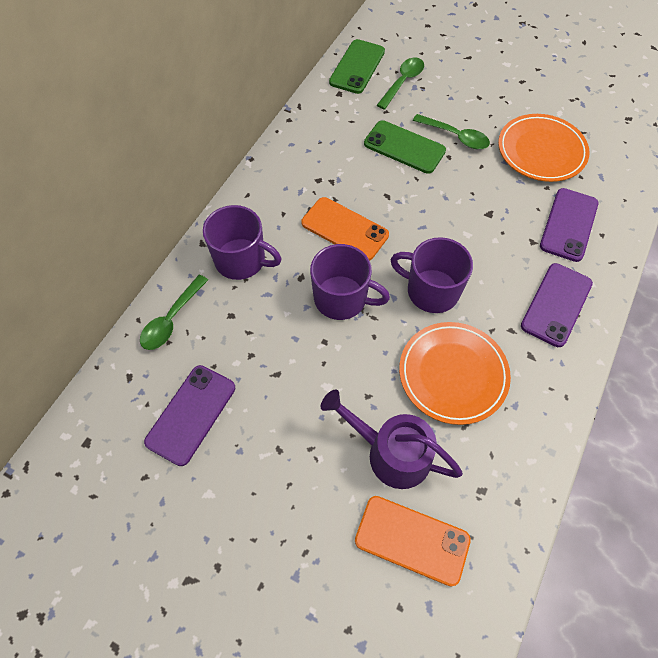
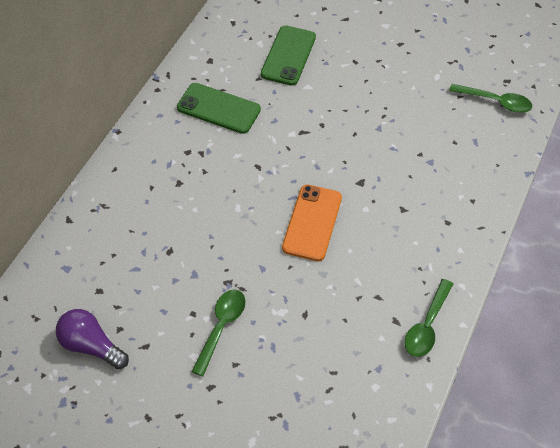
orange phone: 2 -> 1
orange plate: 2 -> 0
purple light bulb: 0 -> 1
purple mug: 3 -> 0
purple phone: 3 -> 0
purple watering can: 1 -> 0

